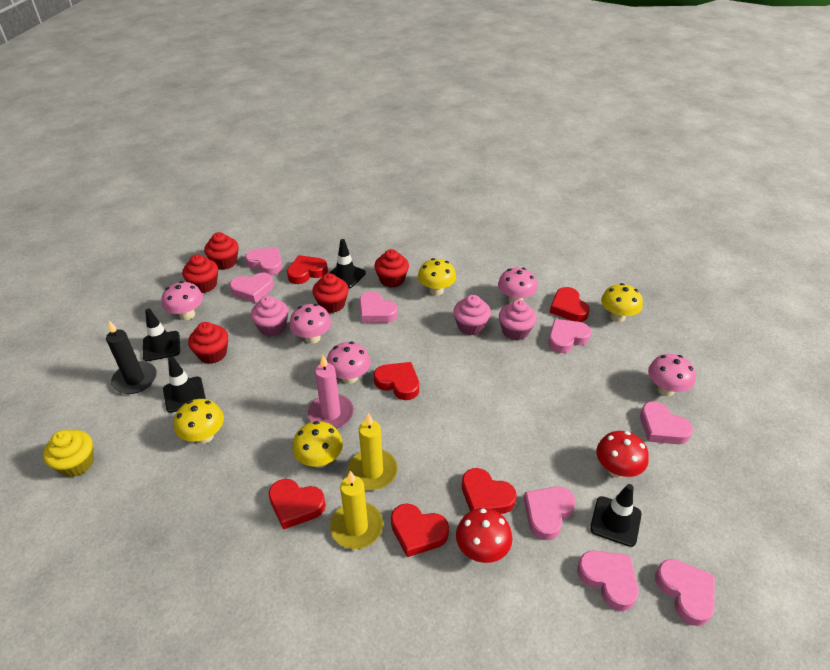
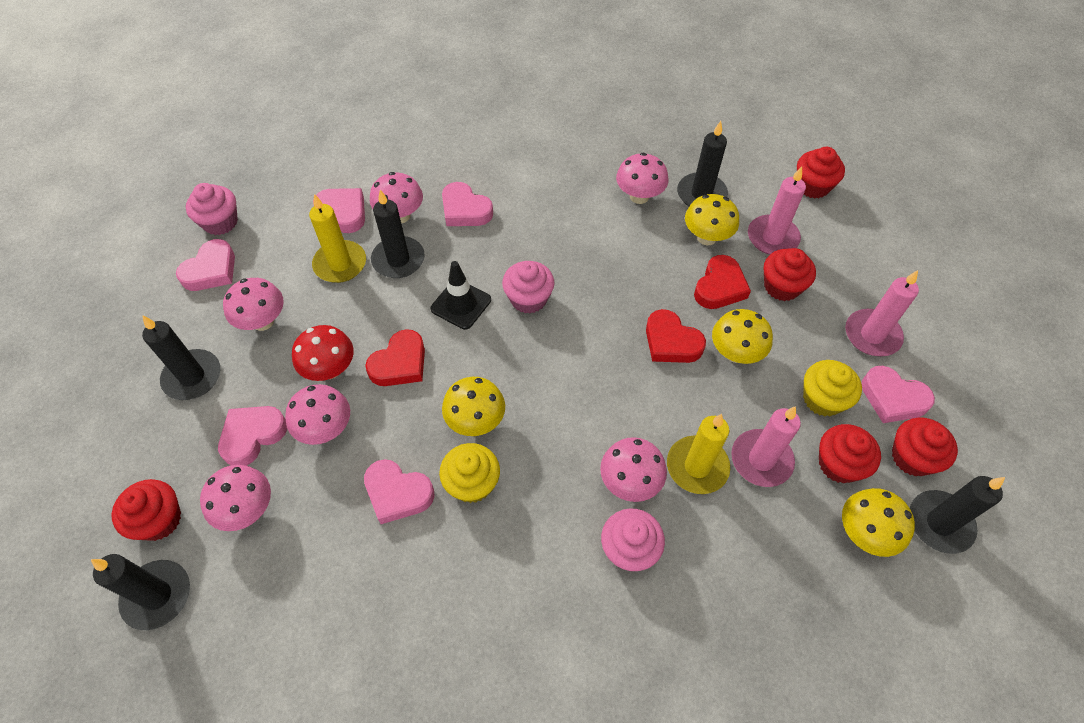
black candle: 1 -> 5
black traffic cone: 4 -> 1
pink candle: 1 -> 3
pink heart: 8 -> 6
pink mushroom: 5 -> 6
red heart: 6 -> 3
red mushroom: 2 -> 1
yellow cupcake: 1 -> 2

